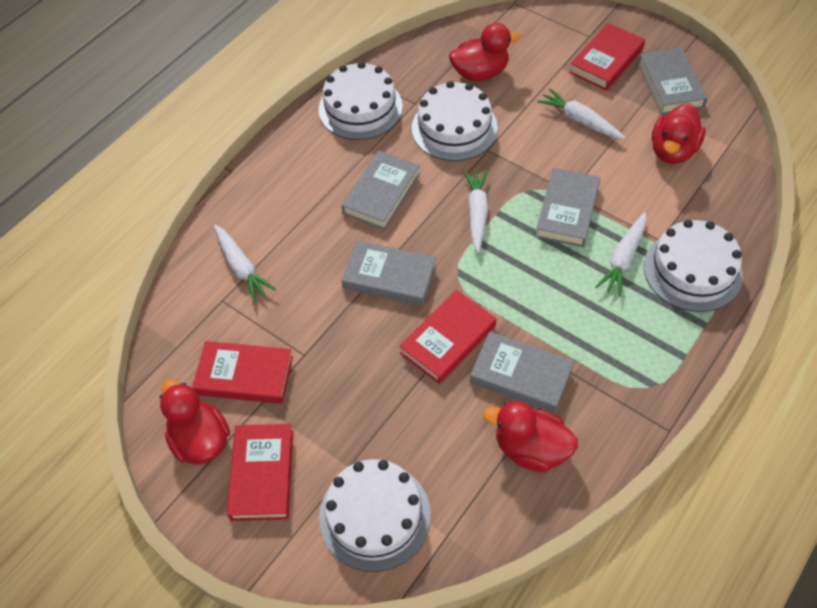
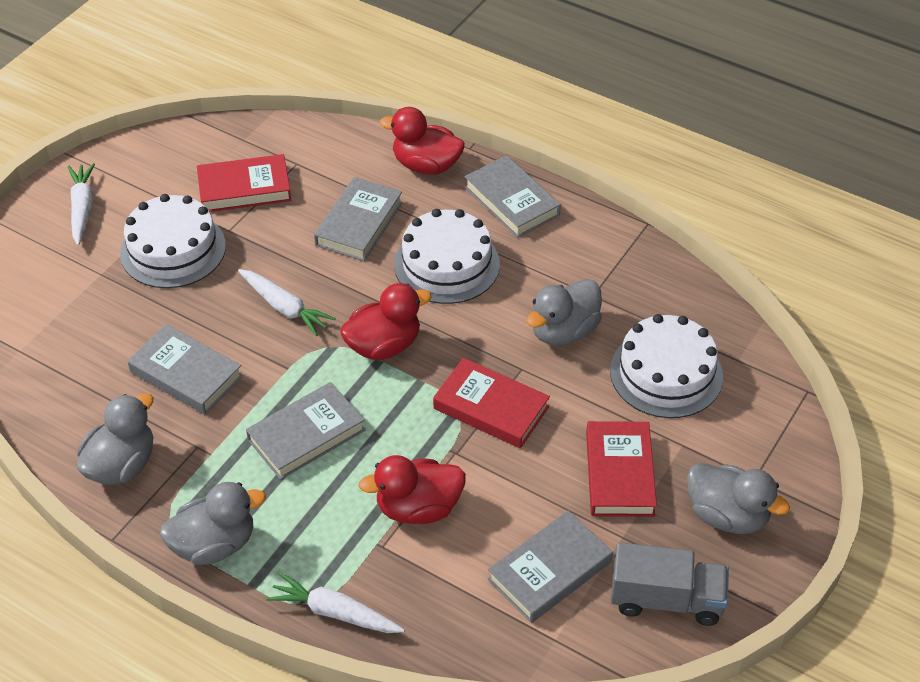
grey duck: 0 -> 4
grey truck: 0 -> 1
red book: 4 -> 3
red duck: 4 -> 3
white cake: 4 -> 3
white carrot: 4 -> 3

